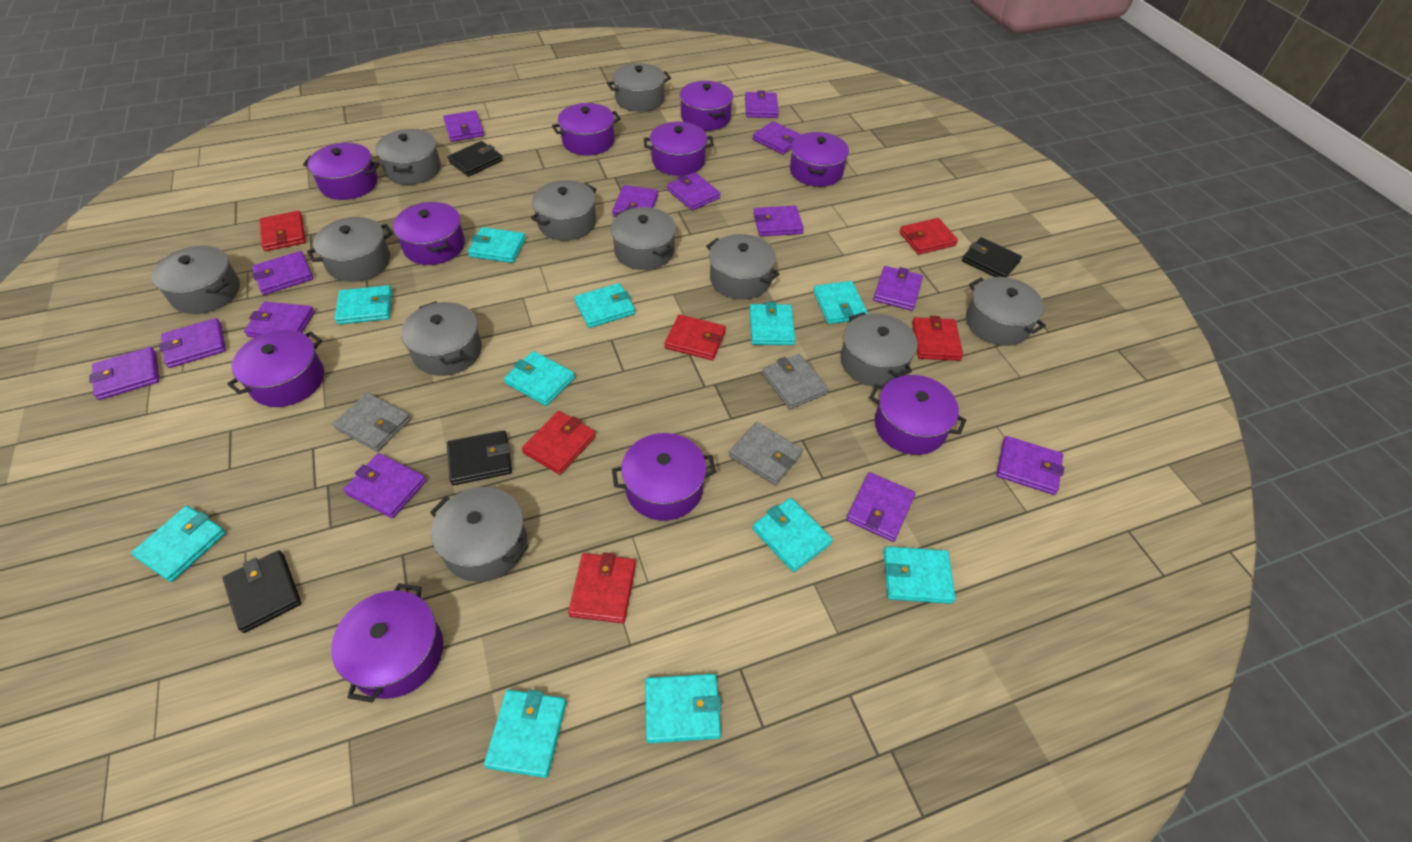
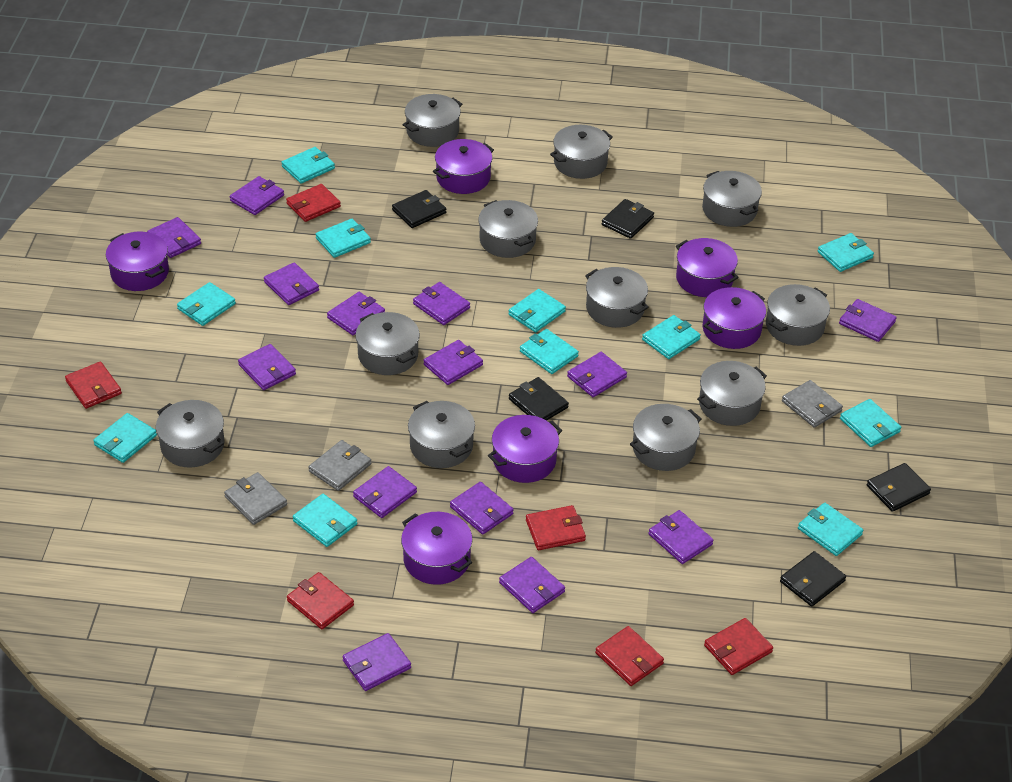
black wallet: 4 -> 5
purple pot: 10 -> 6

